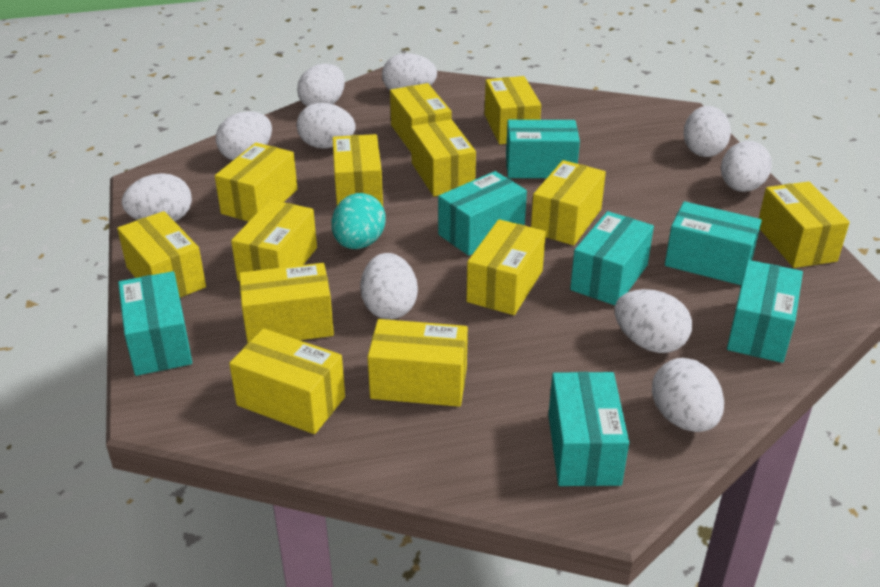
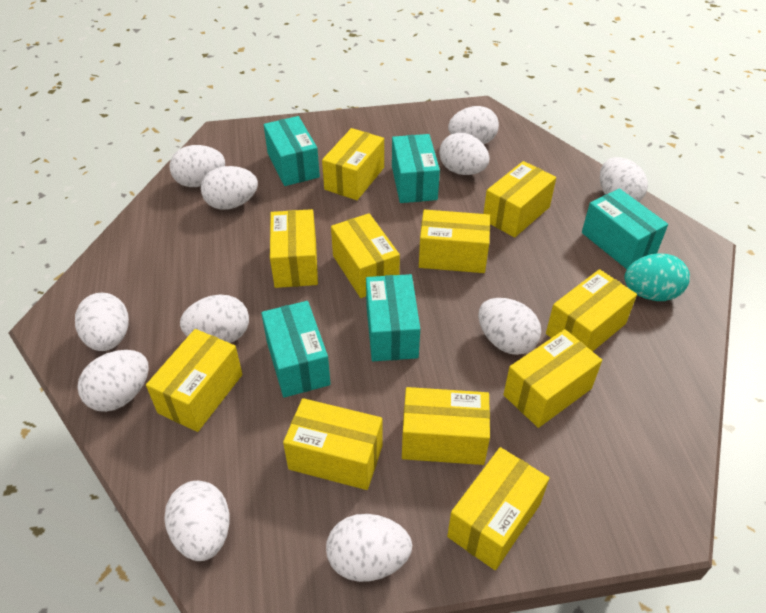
turquoise box: 7 -> 5
white egg: 10 -> 11
yellow box: 13 -> 11

